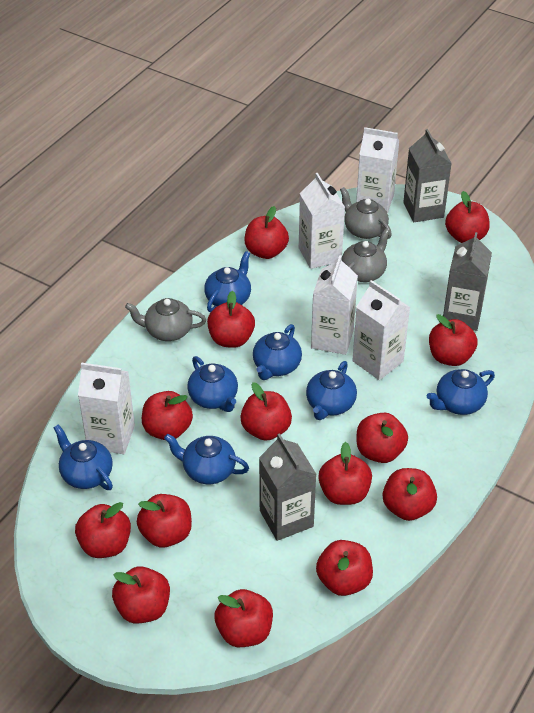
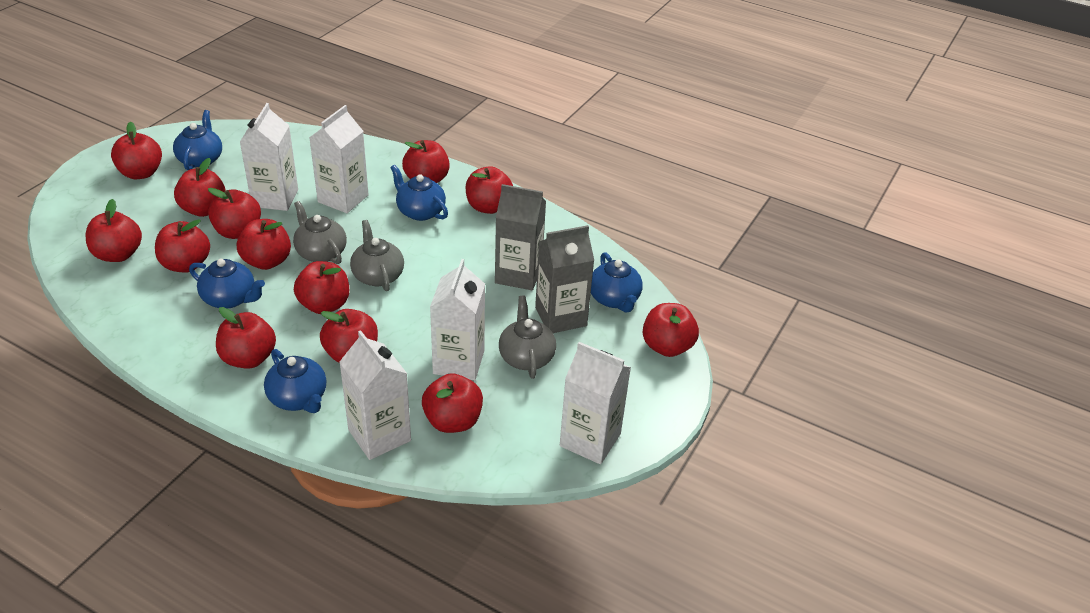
blue teapot: 7 -> 5
grey carton: 3 -> 2
red apple: 14 -> 13

